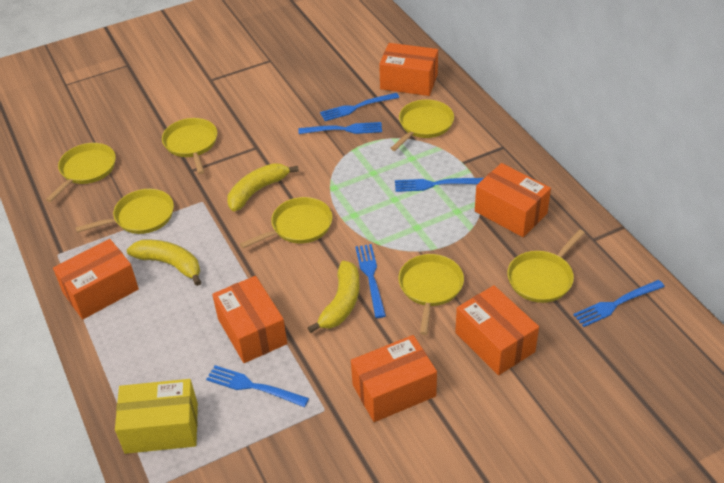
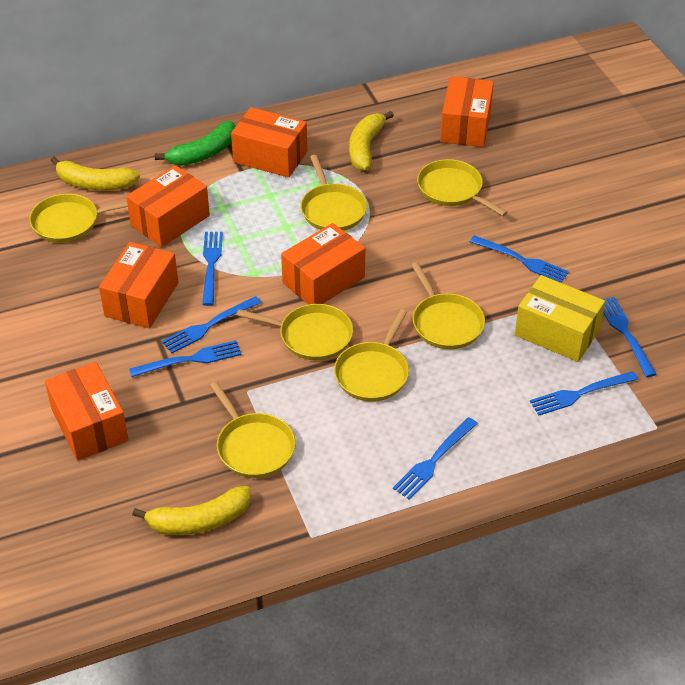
blue fork: 6 -> 7
green banana: 0 -> 1

